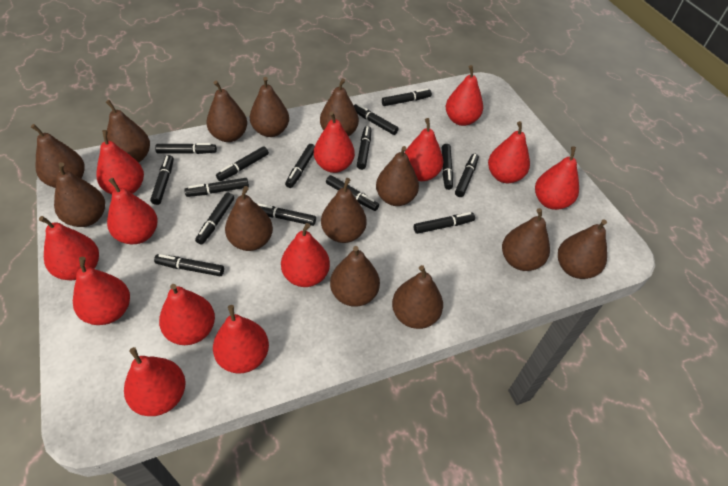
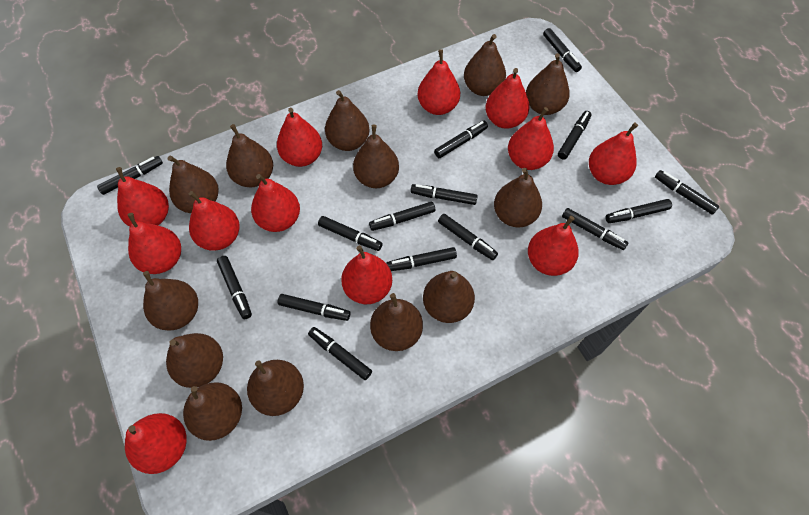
red pear: 13 -> 12

